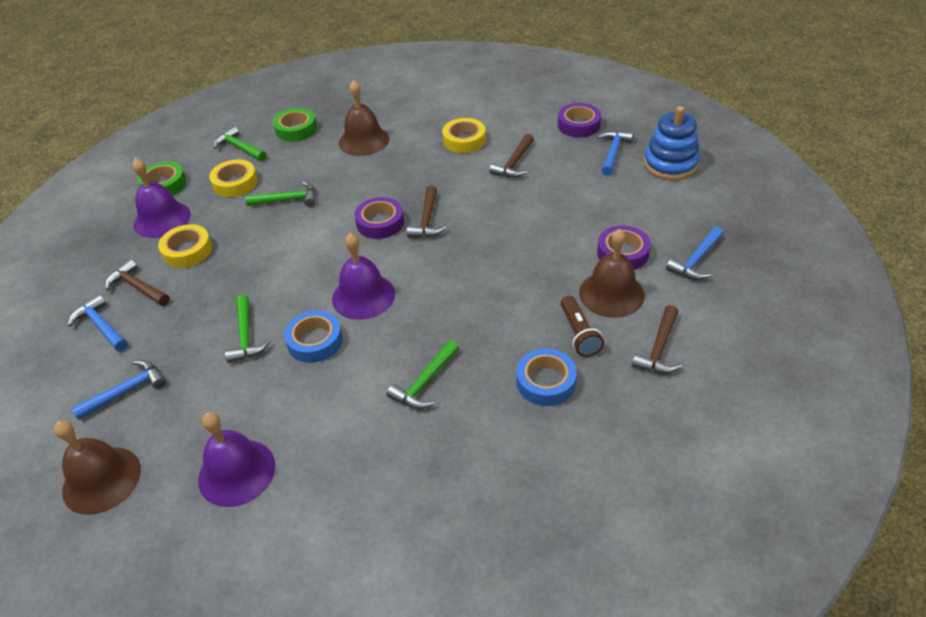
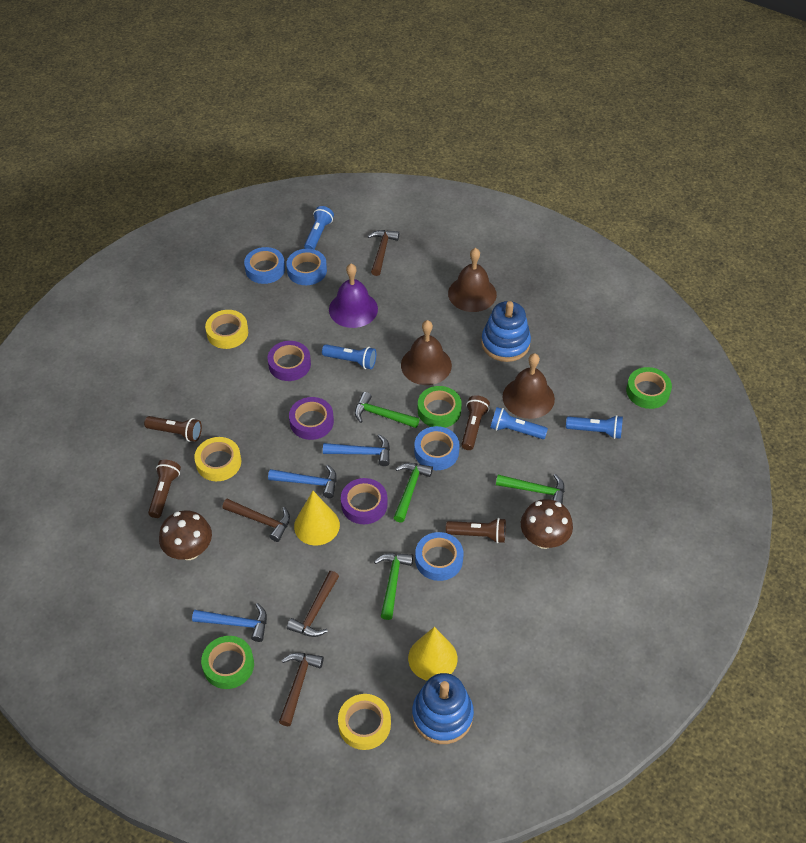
blue flashlight: 0 -> 4
blue hammer: 4 -> 3
blue stacking toy: 1 -> 2
blue tape: 2 -> 4
brown flashlight: 1 -> 4
brown mushroom: 0 -> 2
green tape: 2 -> 3
purple bell: 3 -> 1
yellow cone: 0 -> 2

